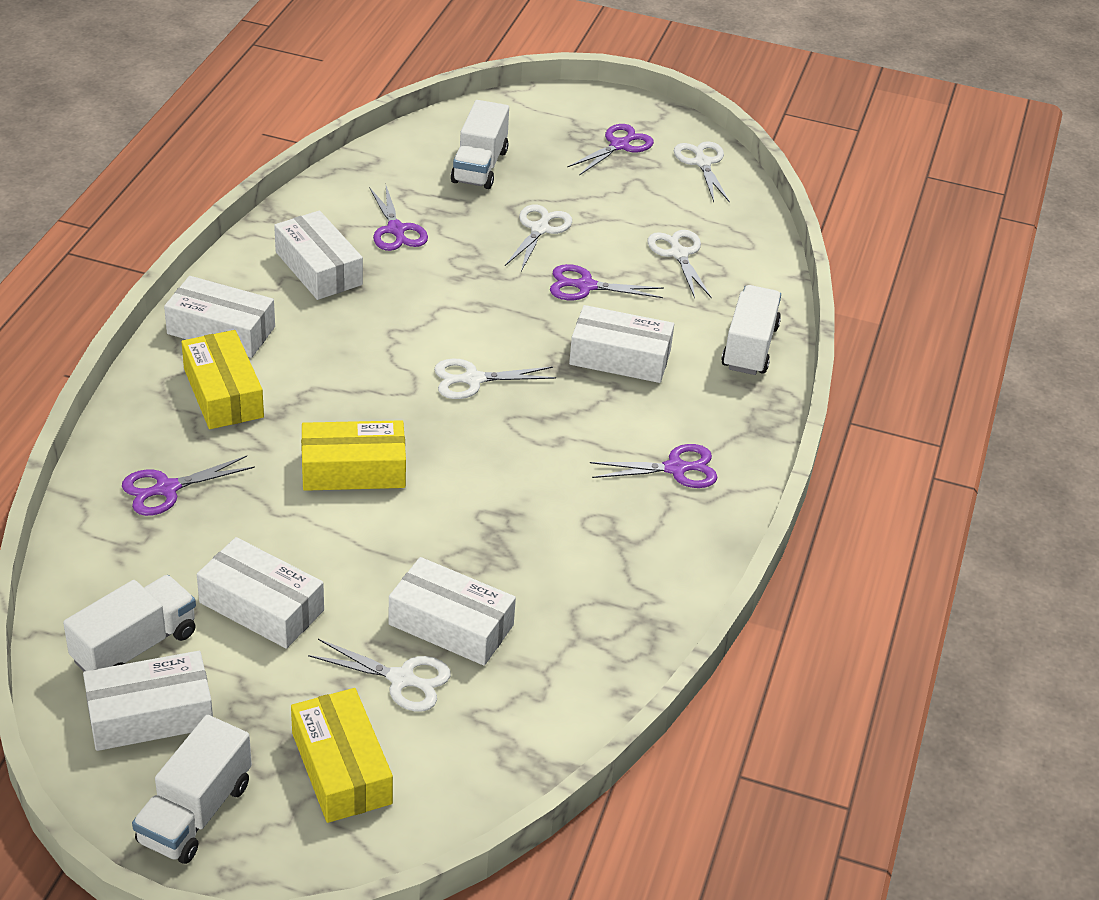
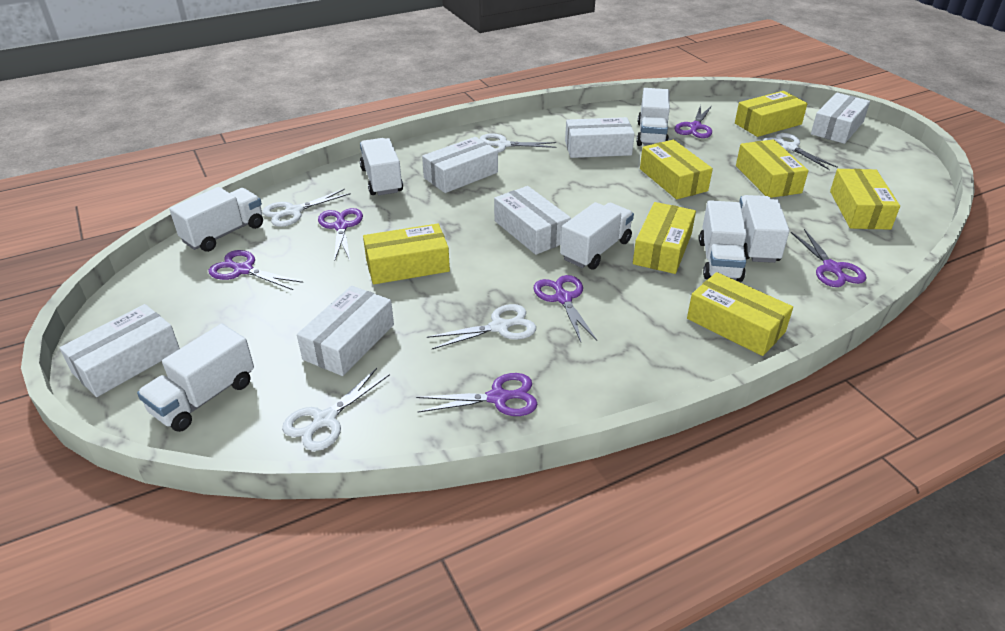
purple scissors: 5 -> 6
white truck: 4 -> 7
yellow box: 3 -> 7

